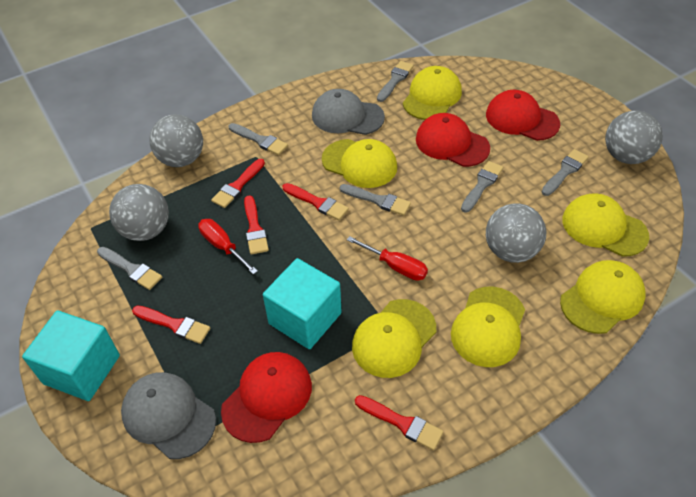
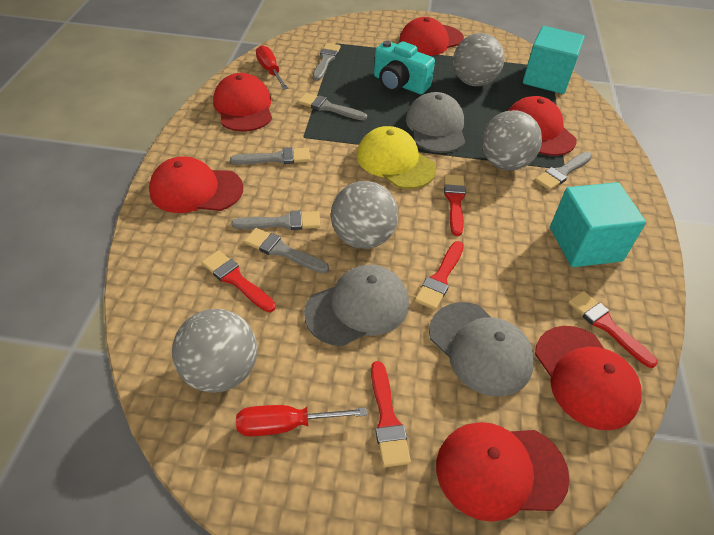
grey cap: 2 -> 3
red cap: 3 -> 6
turquoise camera: 0 -> 1
yellow cap: 6 -> 1

